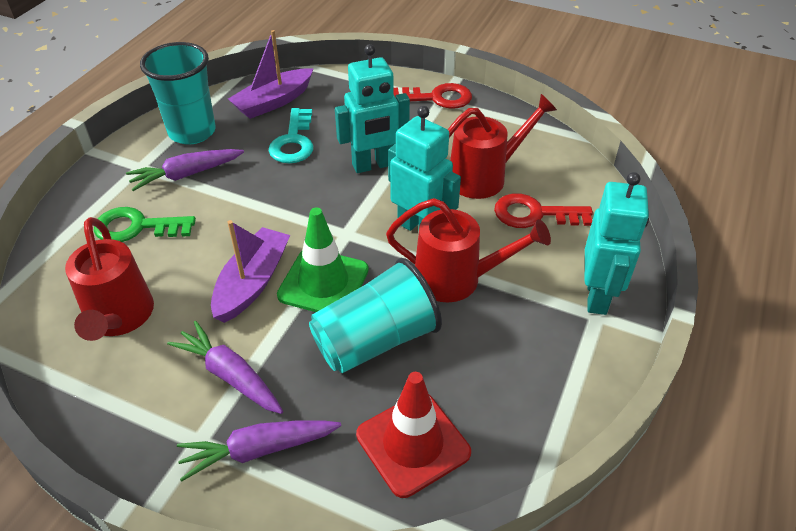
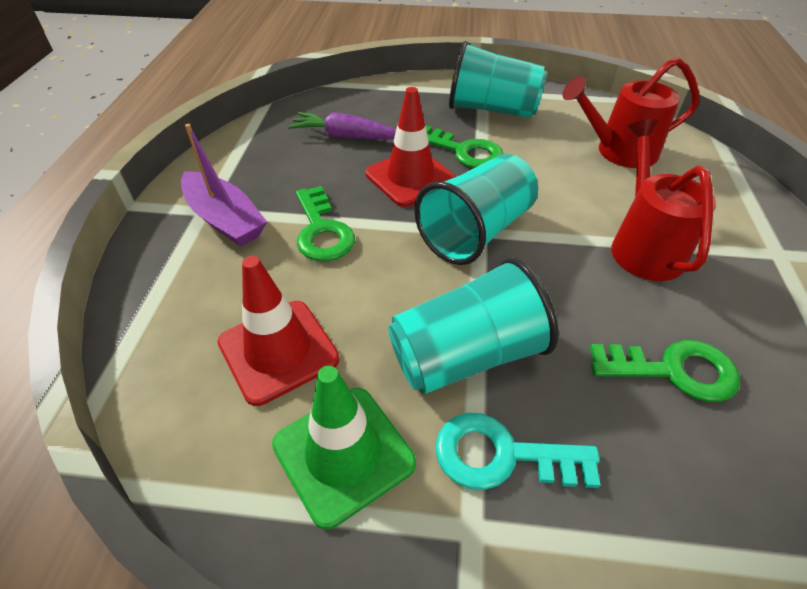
green key: 1 -> 3
purple boat: 2 -> 1
purple carrot: 3 -> 1
red key: 2 -> 0
red traffic cone: 1 -> 2
red watering can: 3 -> 2
turquoise cup: 2 -> 3
turquoise robot: 3 -> 0

